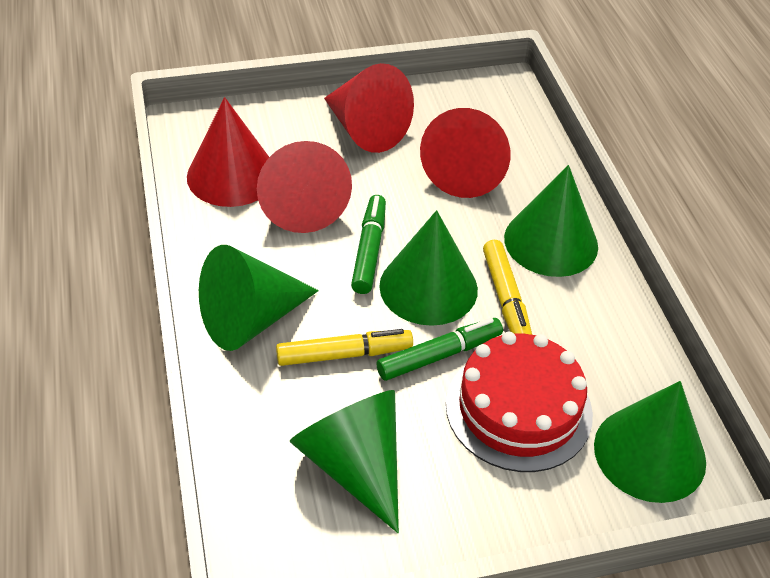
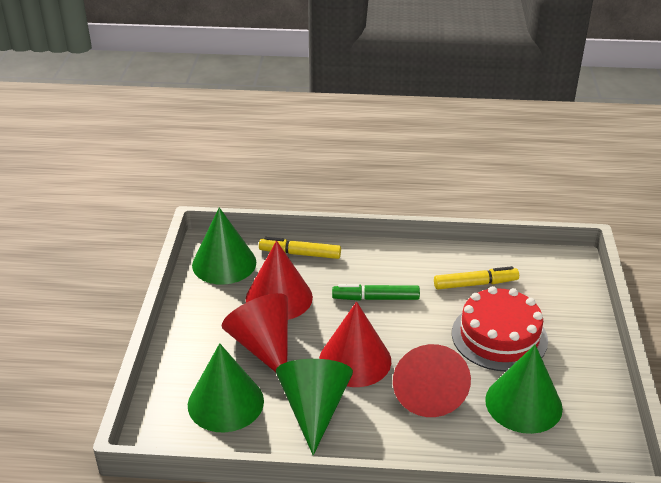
green cone: 5 -> 4
green marker: 2 -> 1

